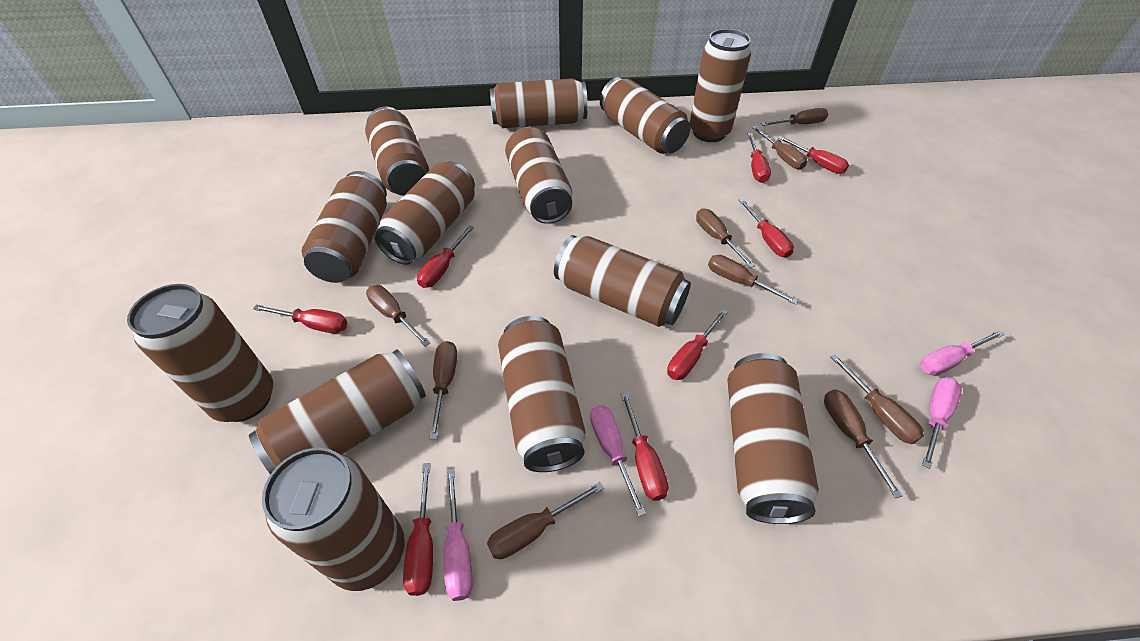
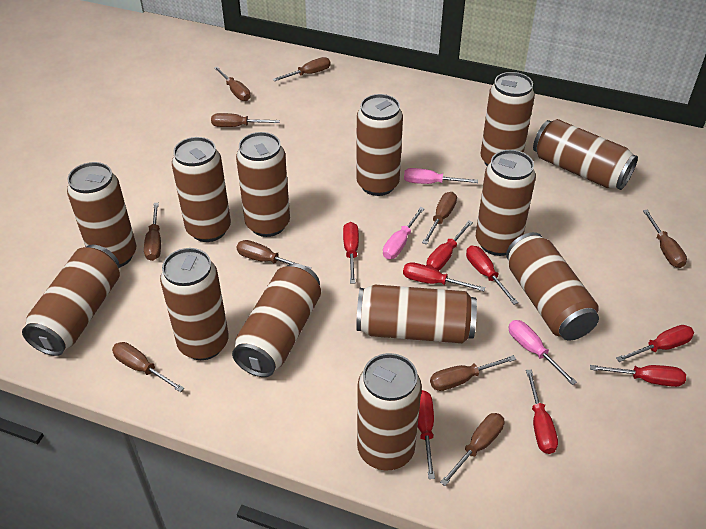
brown screwdriver: 9 -> 10
pink screwdriver: 4 -> 3

